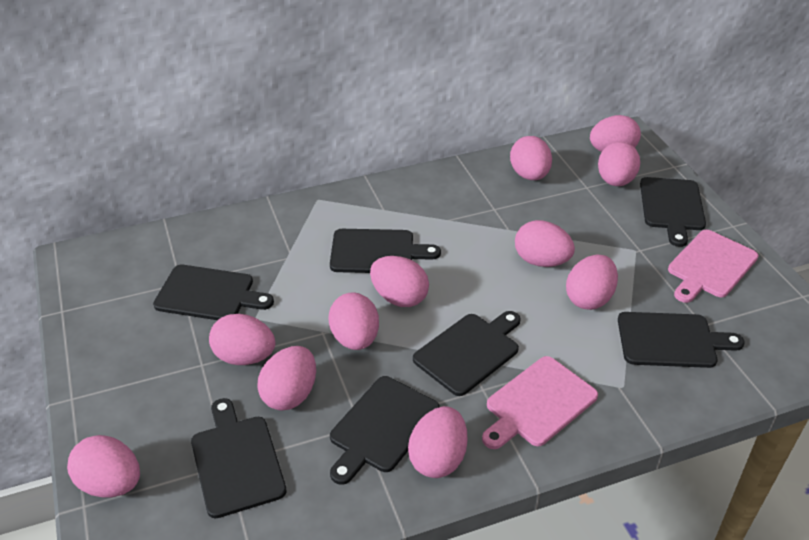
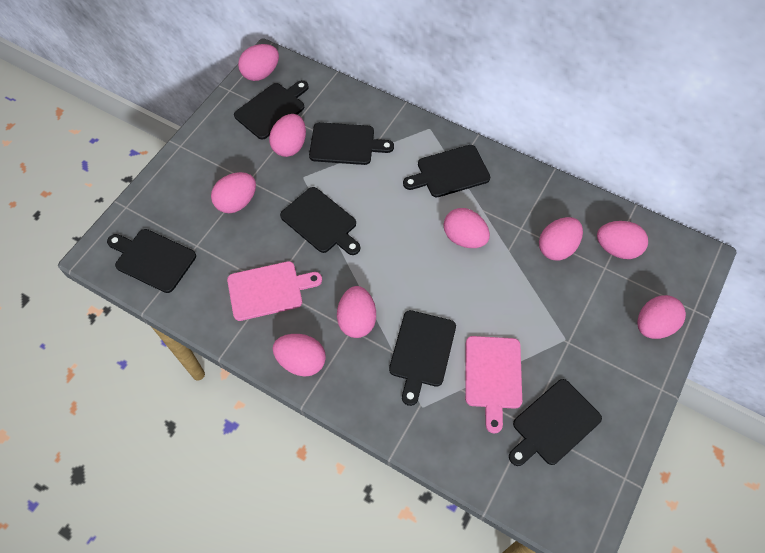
pink egg: 11 -> 9

